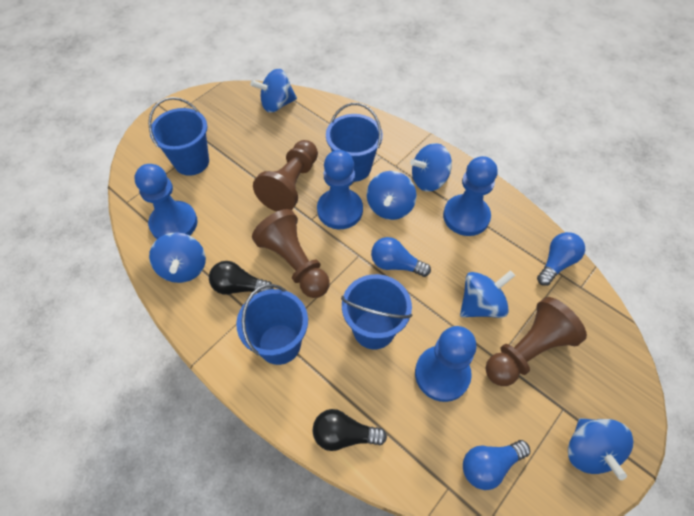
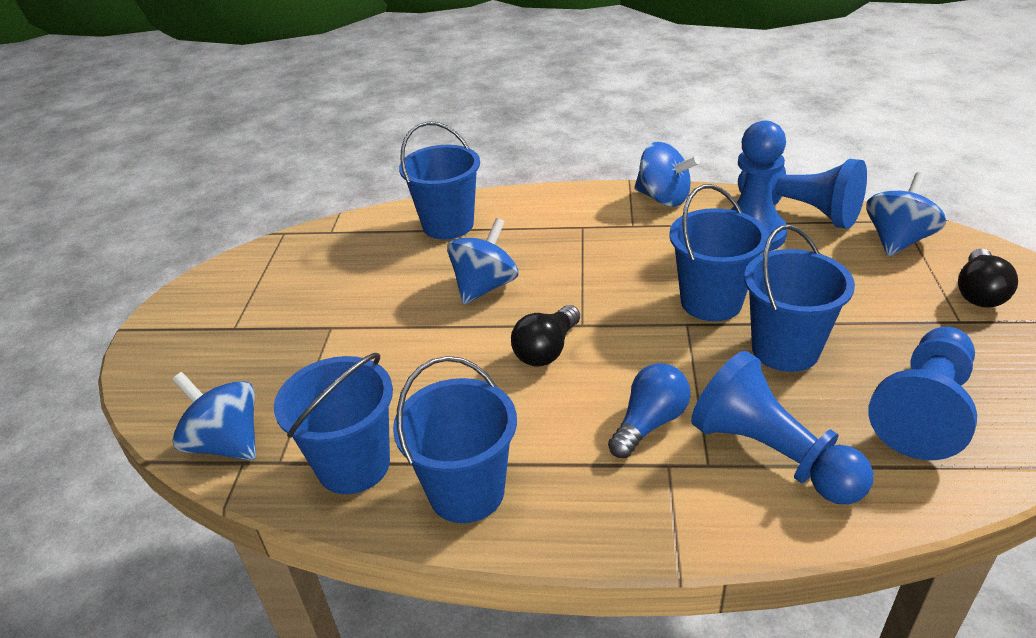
blue bucket: 4 -> 5
blue light bulb: 3 -> 1
blue spinning top: 6 -> 4
brown pawn: 3 -> 0

